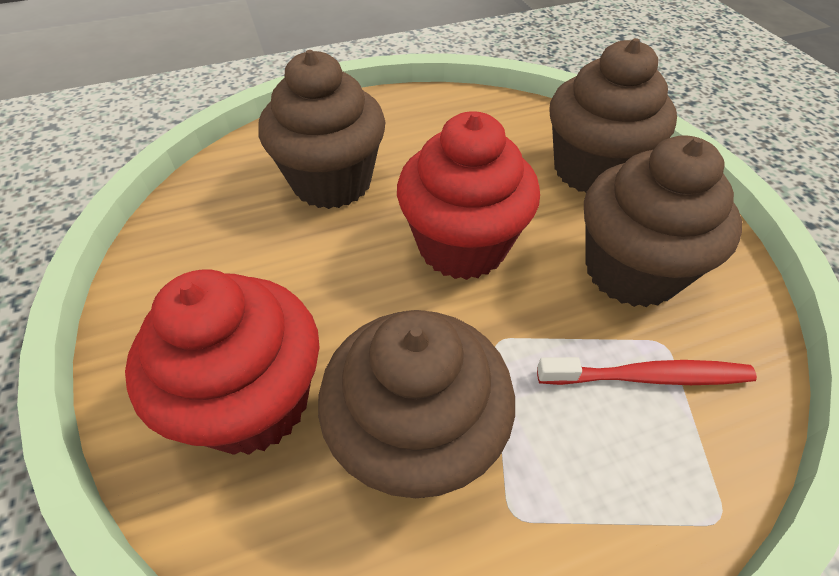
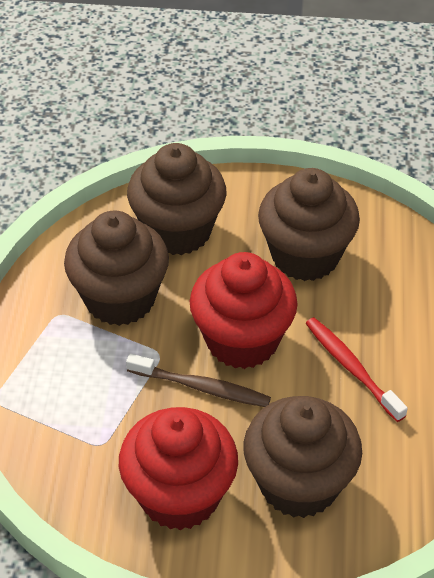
brown toothbrush: 0 -> 1

